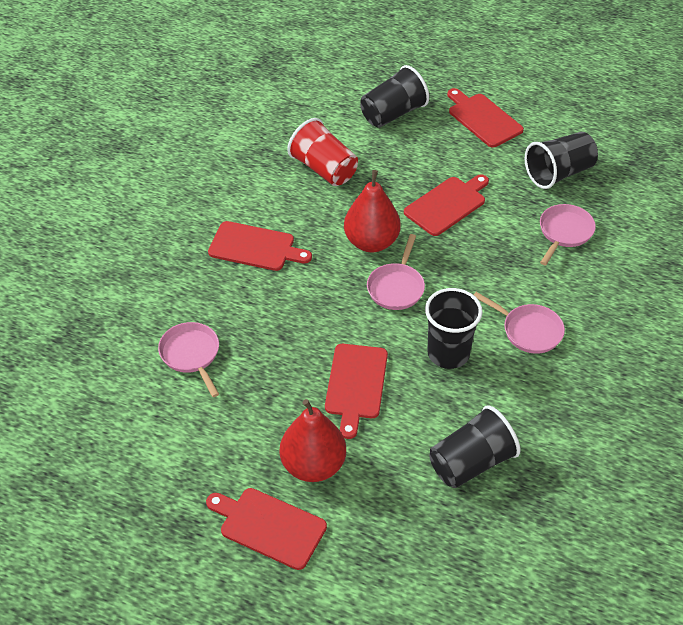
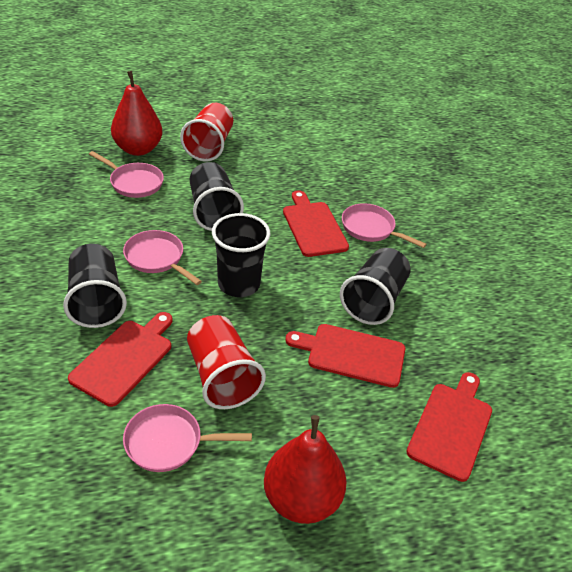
red cup: 1 -> 2
red cutting board: 5 -> 4

